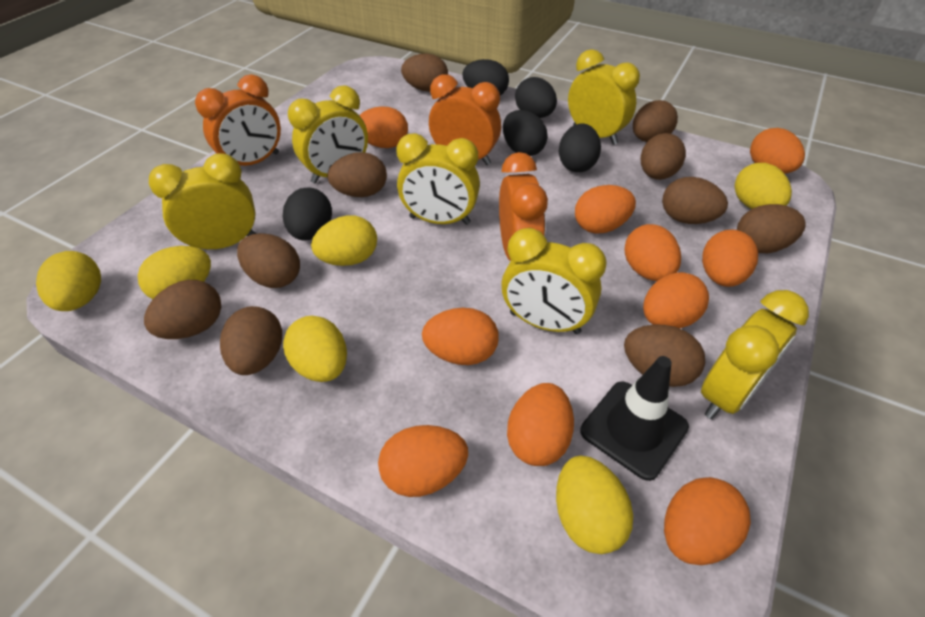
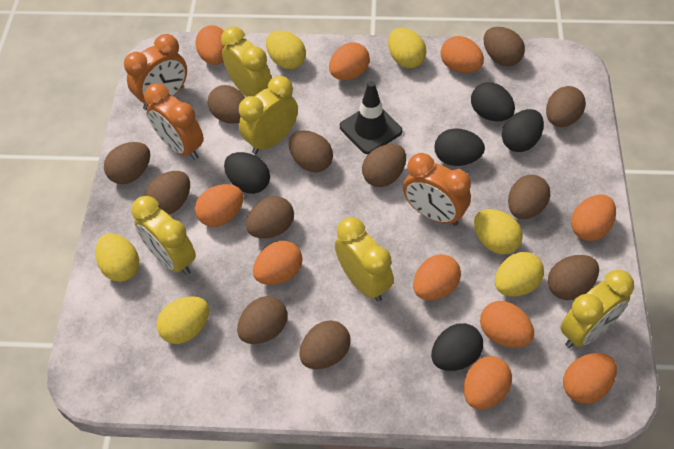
brown egg: 10 -> 12
yellow clock: 6 -> 5

